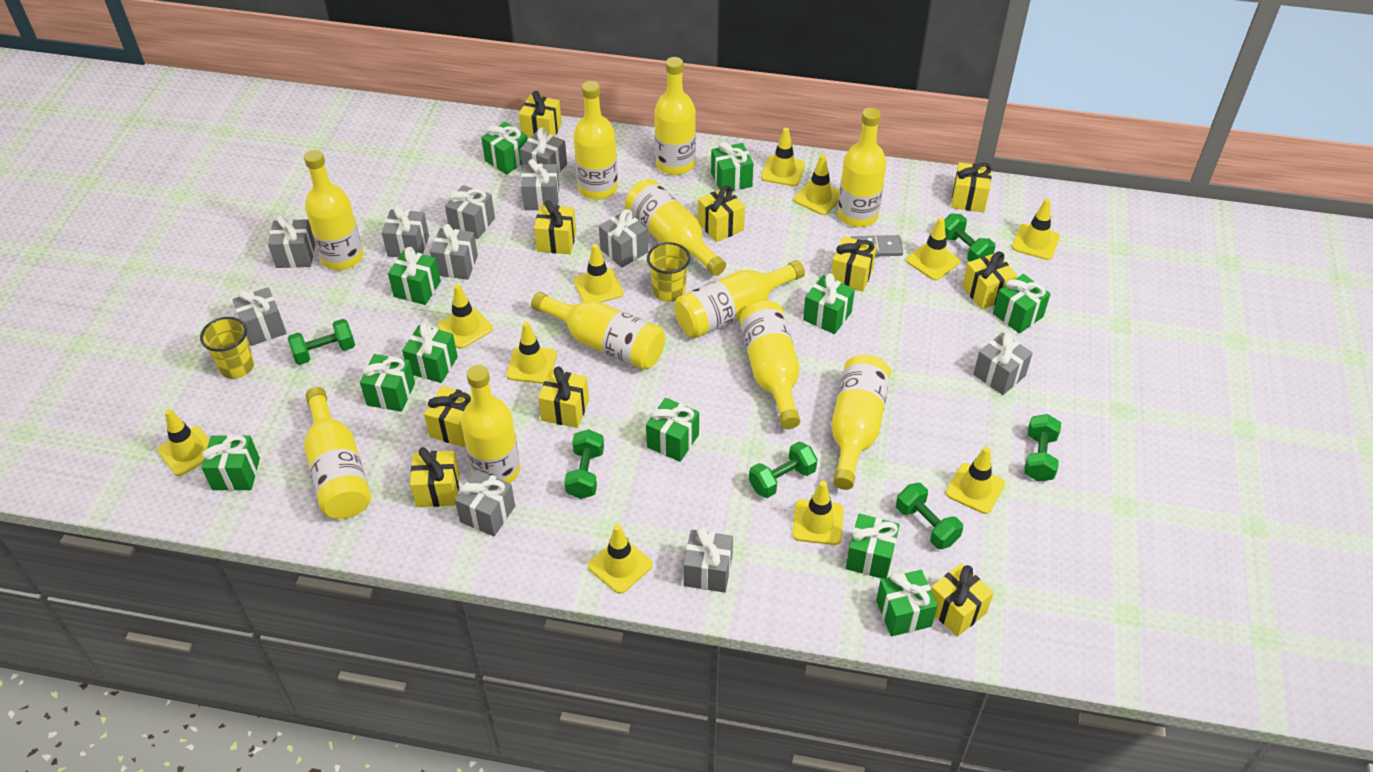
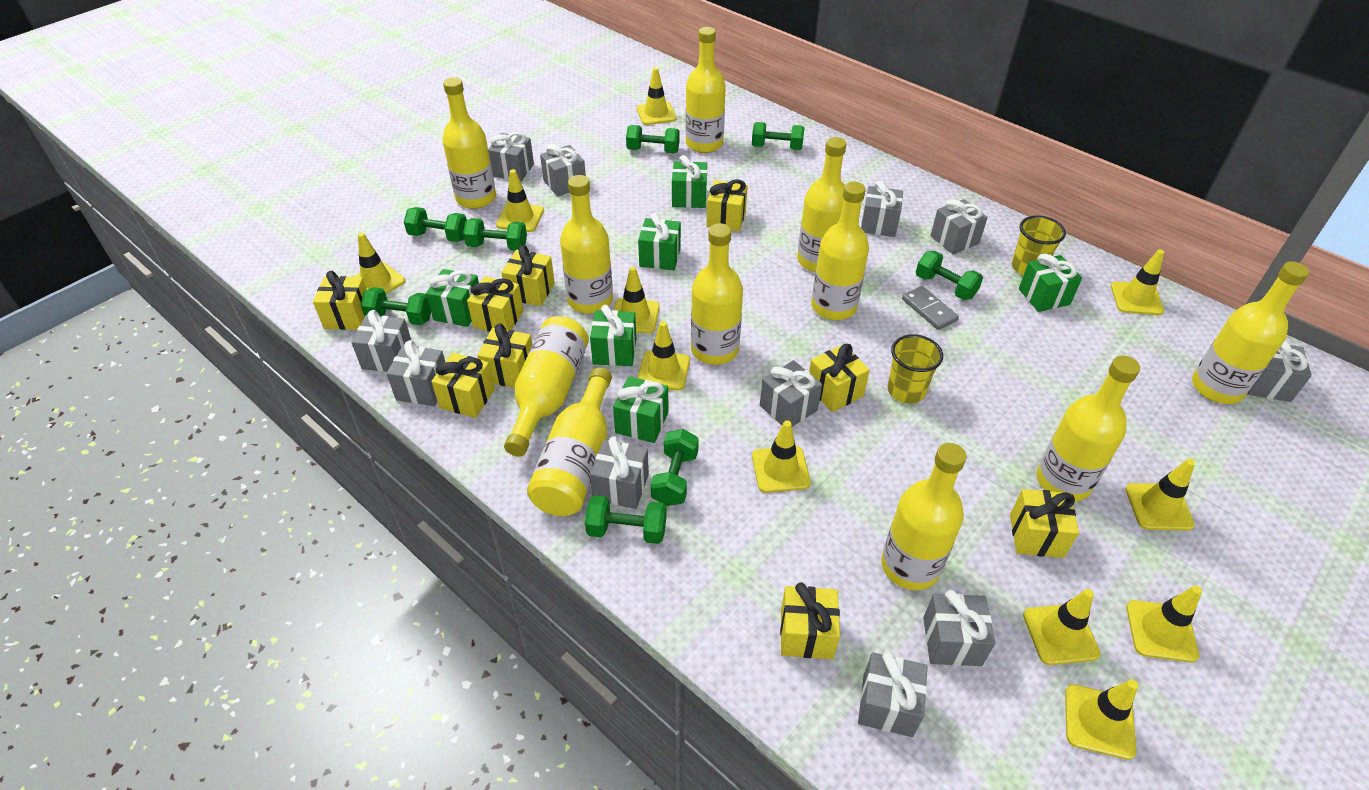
green dumbbell: 6 -> 8
green gift: 11 -> 6
yellow gift: 10 -> 9

